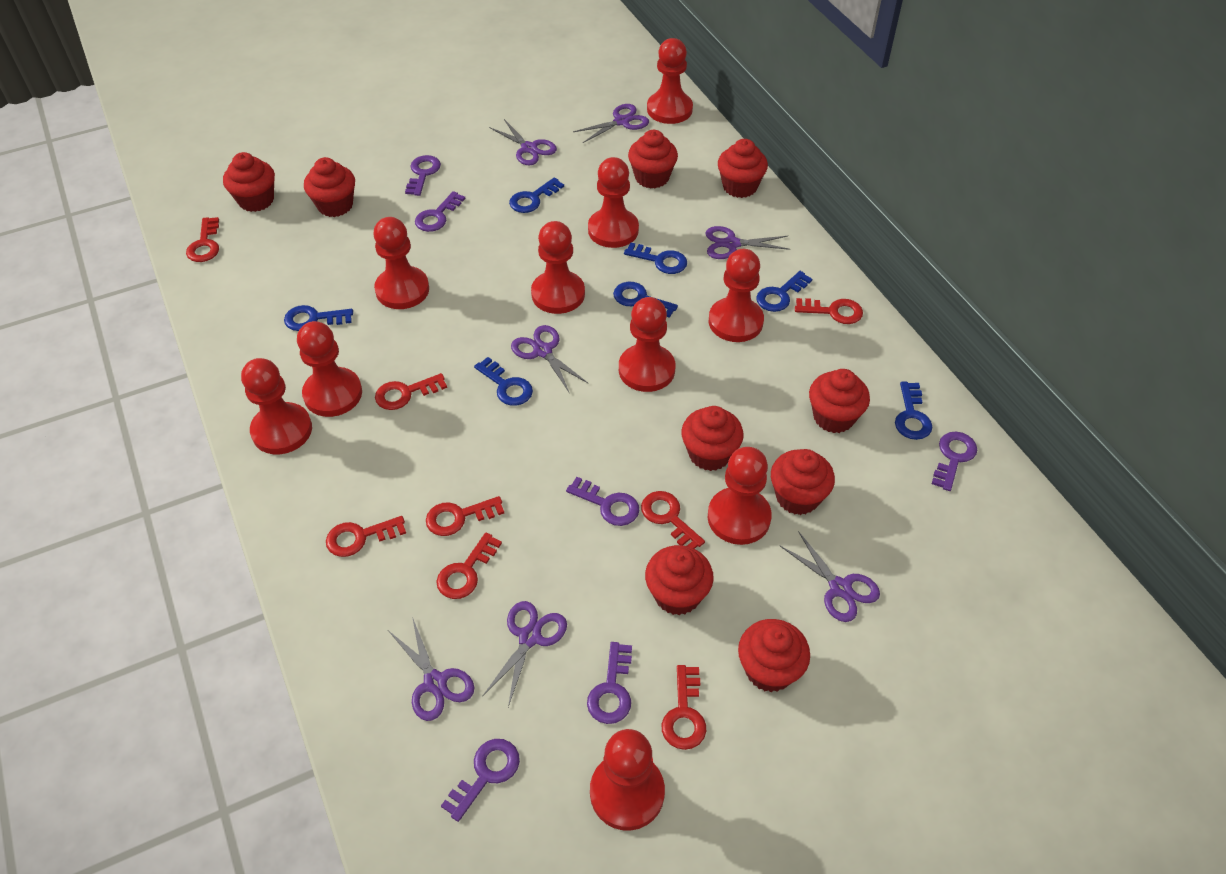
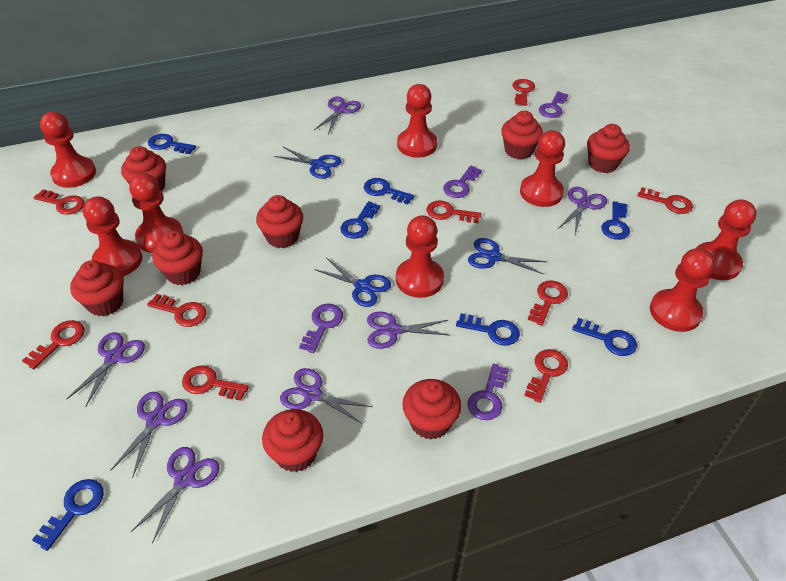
blue scissors: 0 -> 3
purple key: 6 -> 4
red cupcake: 9 -> 8
red key: 8 -> 9
red pawn: 10 -> 8

